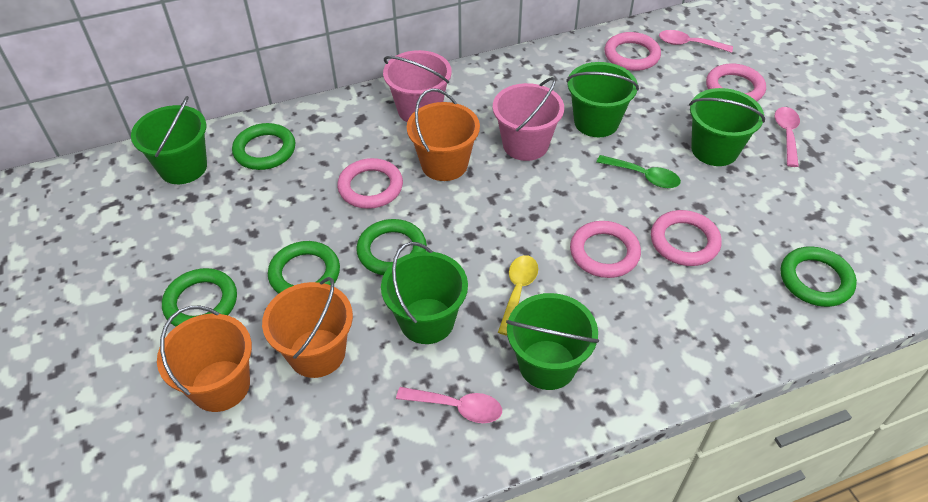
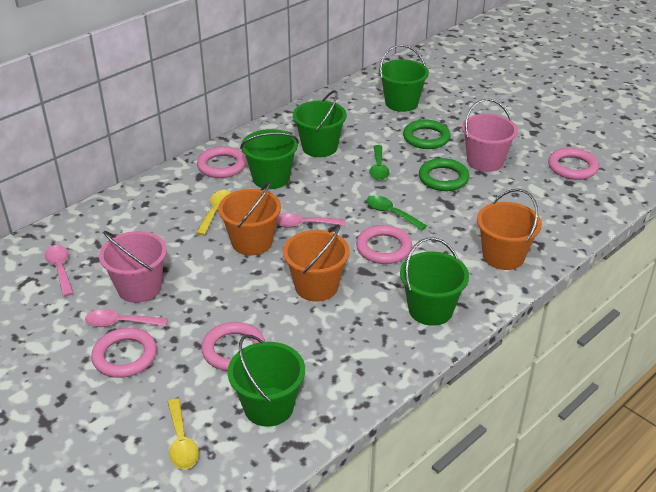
green ring: 5 -> 2
green spoon: 1 -> 2
yellow spoon: 1 -> 2

